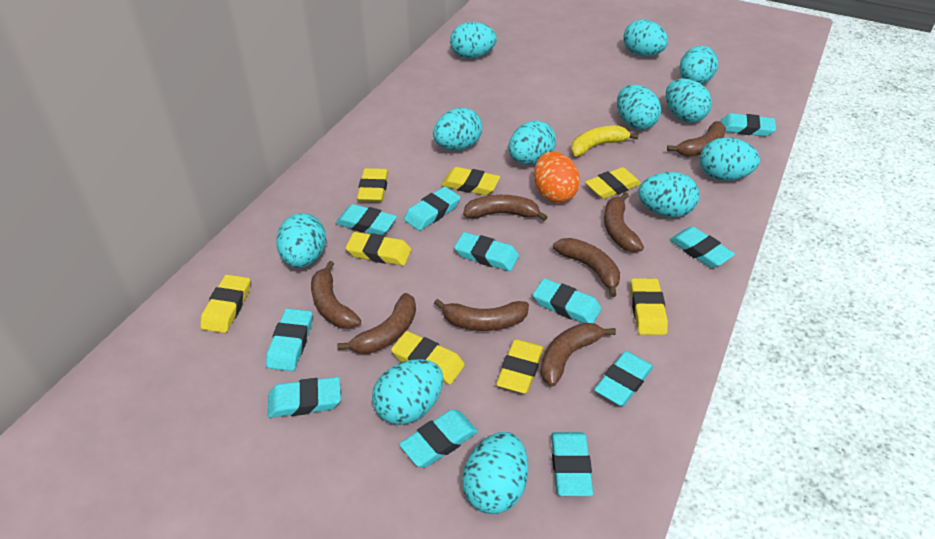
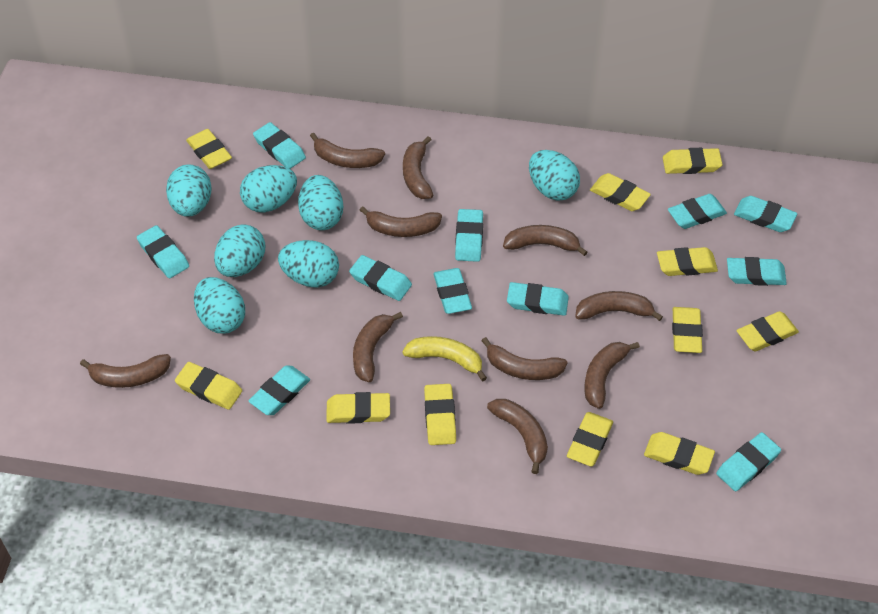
brown banana: 8 -> 10
orange egg: 1 -> 0
turquoise egg: 12 -> 7
yellow eraser: 8 -> 11

